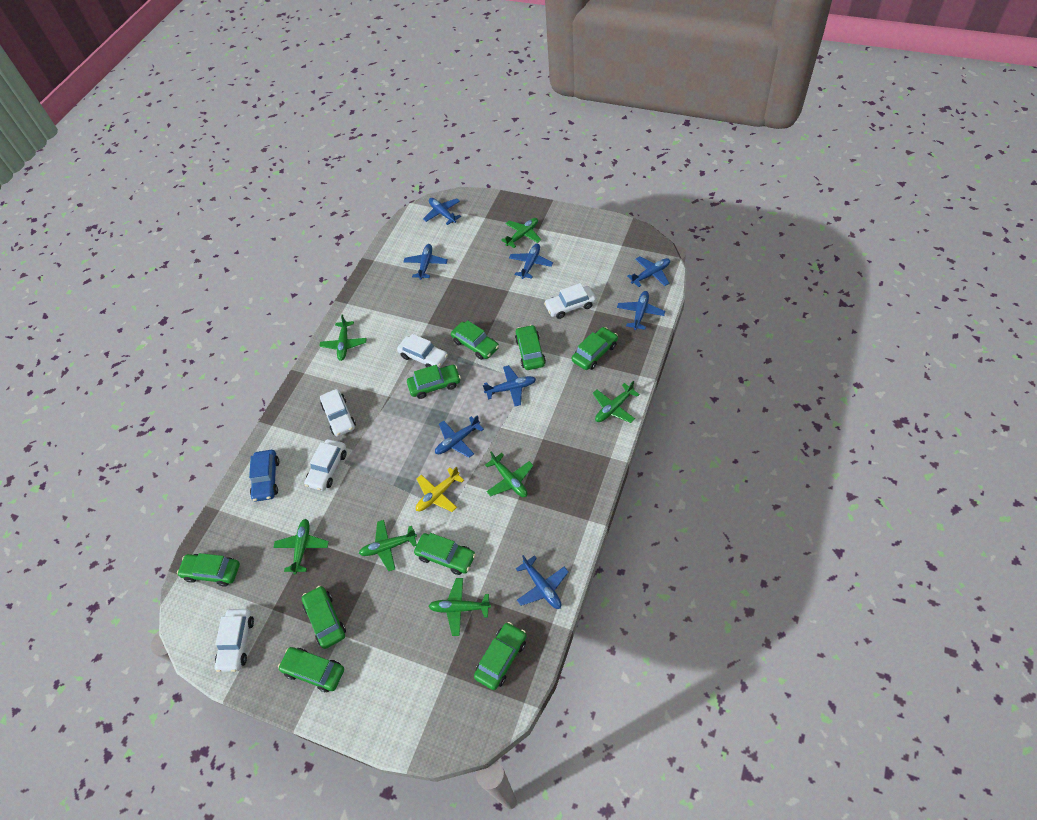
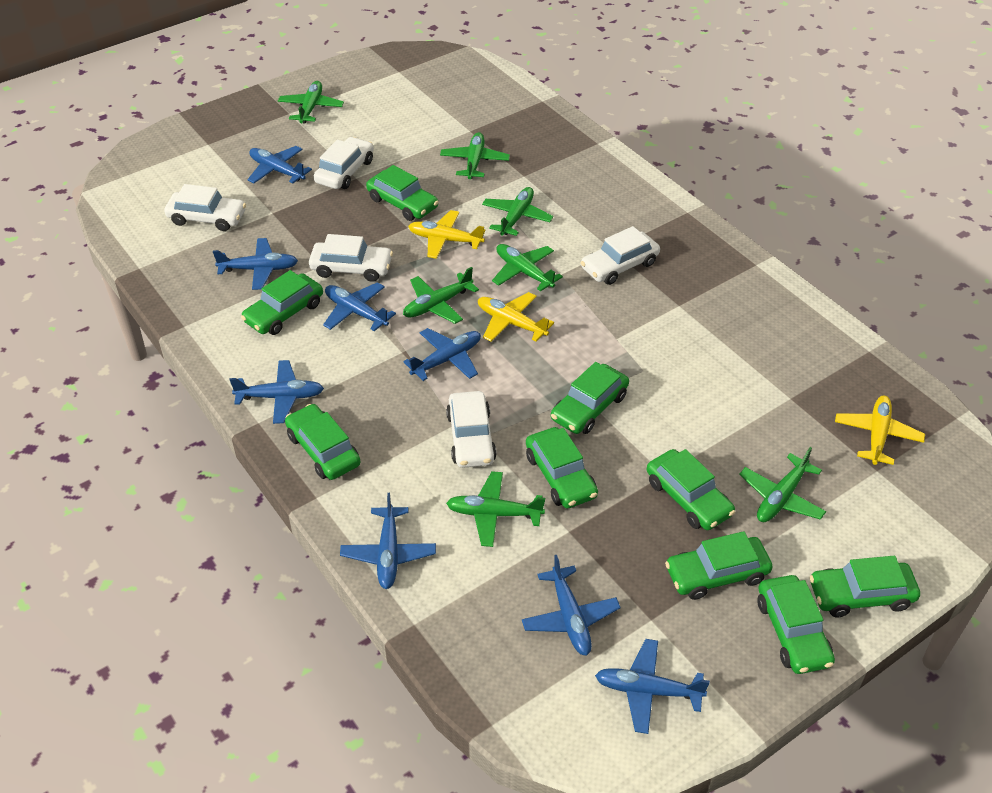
blue car: 1 -> 0
yellow plane: 1 -> 3

